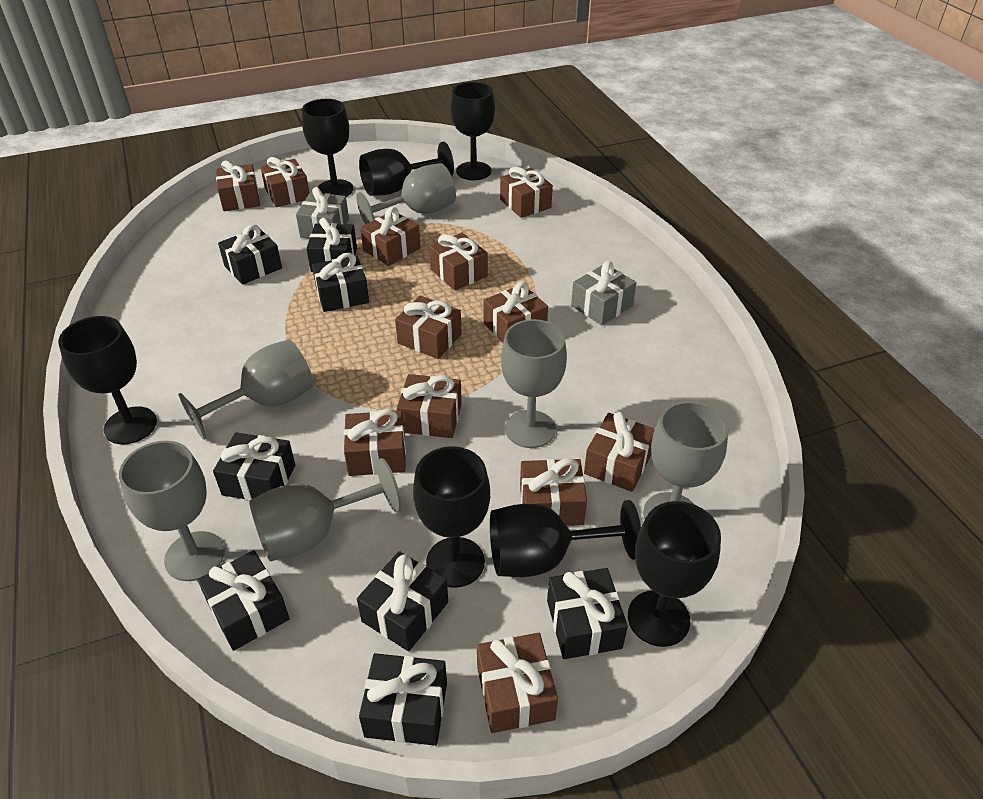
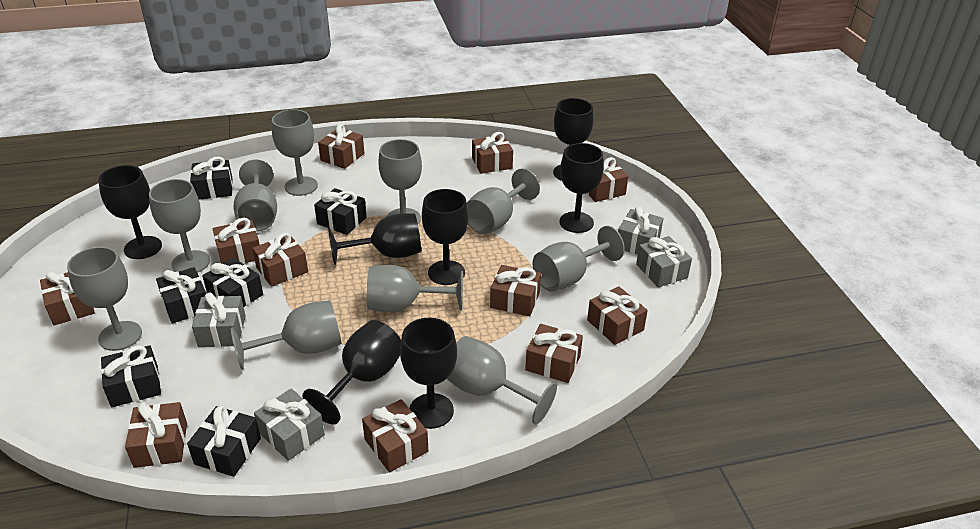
black gift: 8 -> 6
brown gift: 12 -> 11
grey gift: 2 -> 4
grey goblet: 6 -> 10

